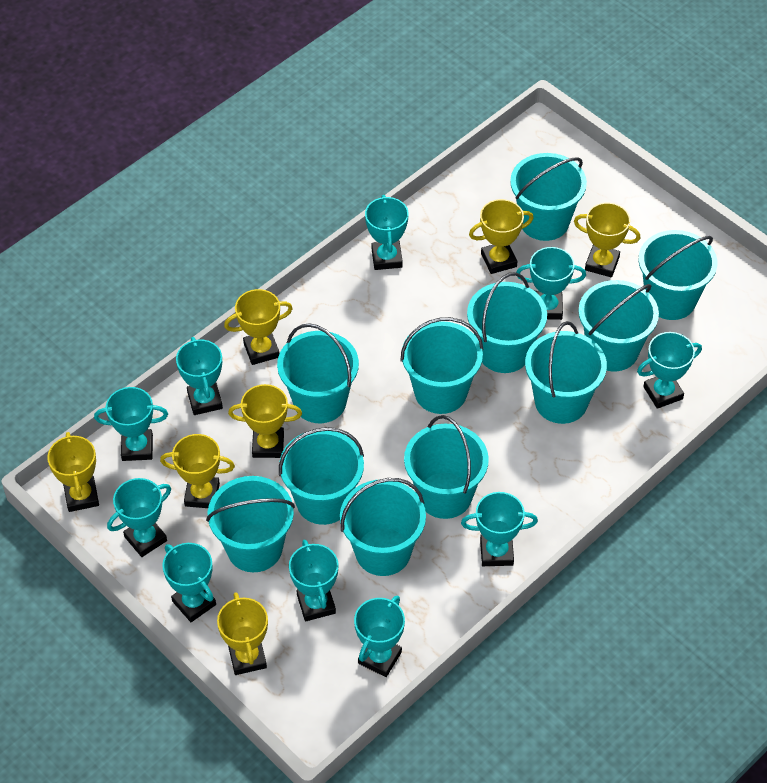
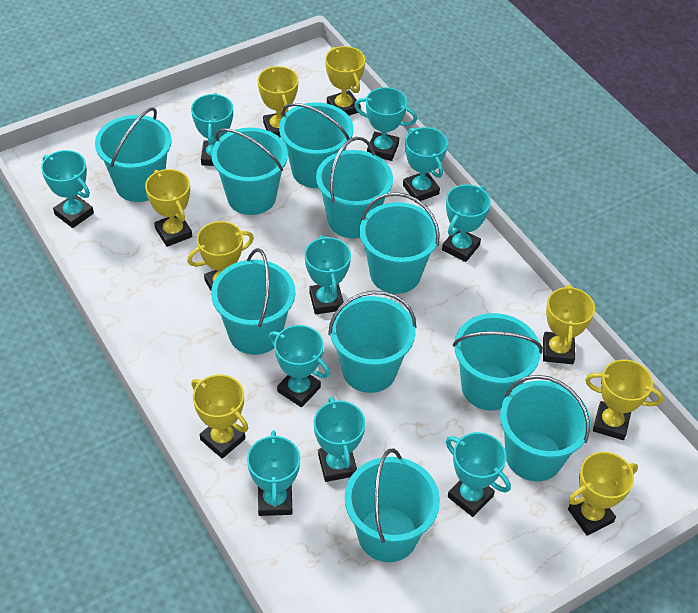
turquoise bucket: 11 -> 10
yellow trophy: 7 -> 8

